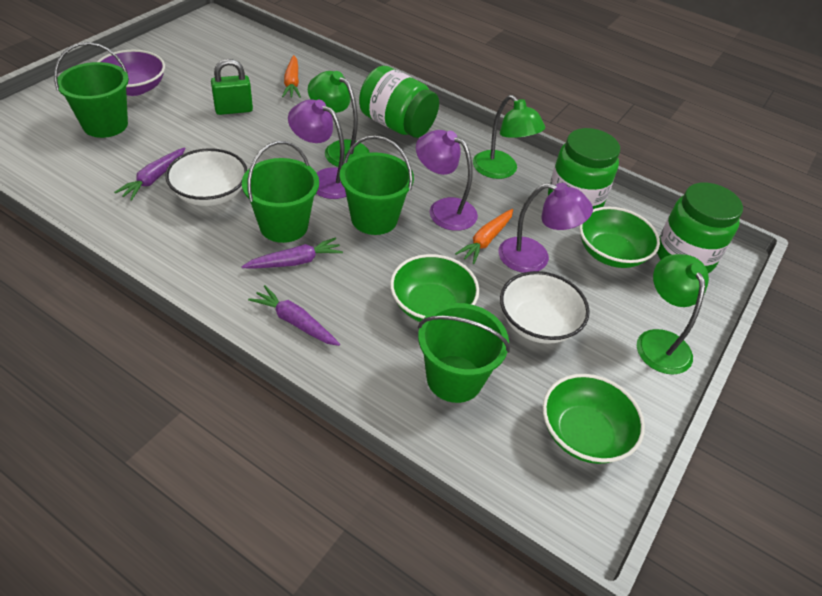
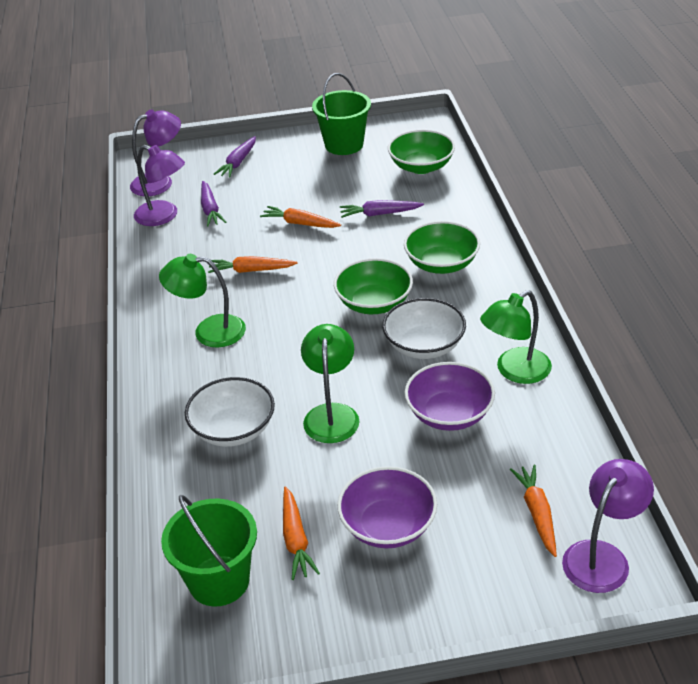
green bucket: 4 -> 2
green jar: 3 -> 0
green padlock: 1 -> 0
orange carrot: 2 -> 4
purple bowl: 1 -> 2

